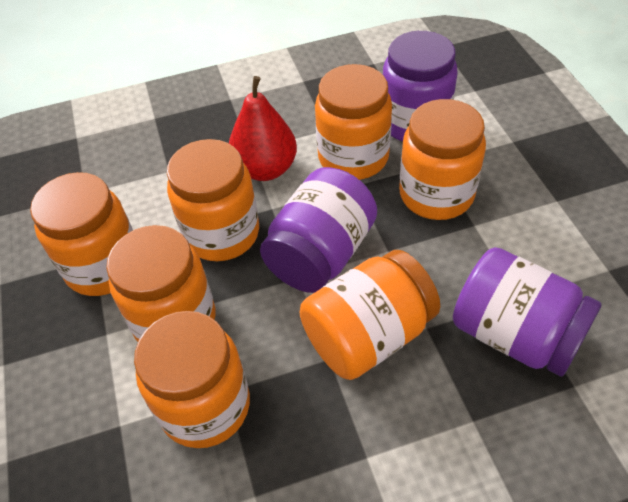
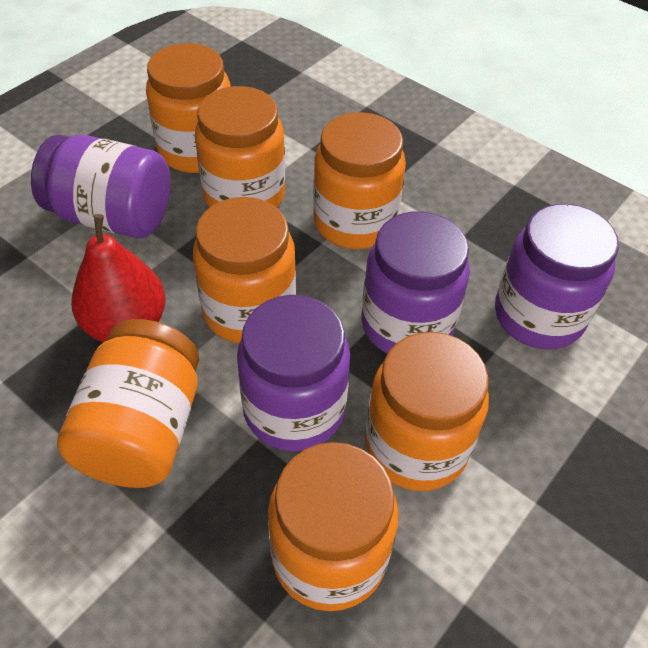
purple jar: 3 -> 4

